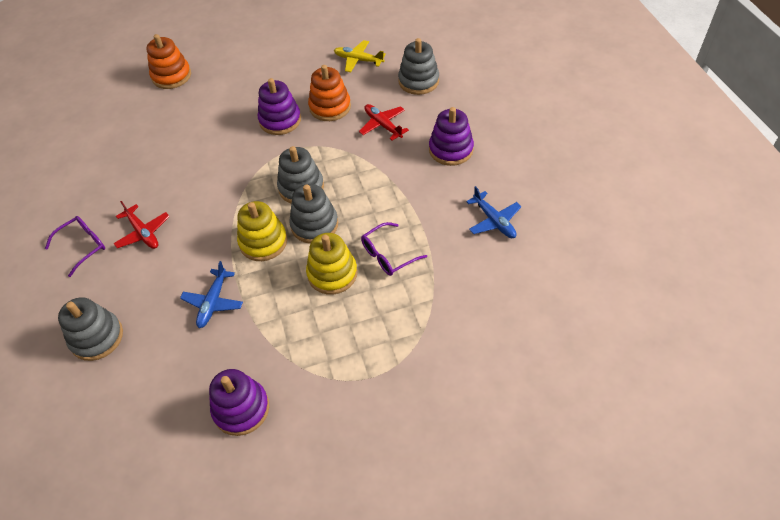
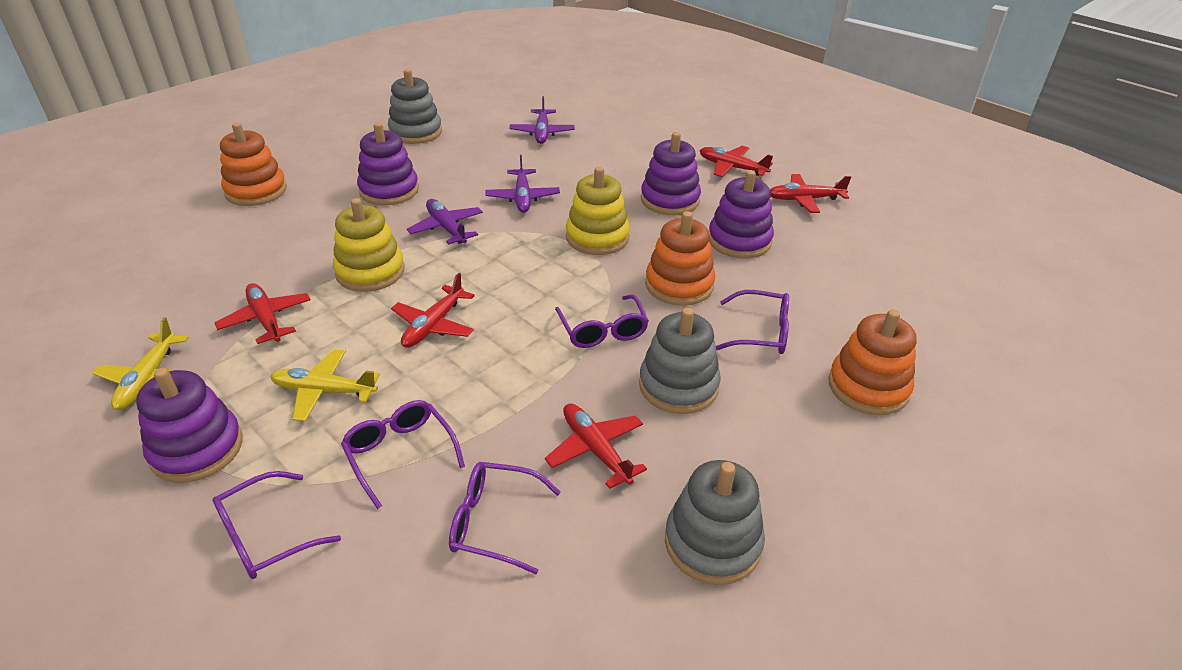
blue plane: 2 -> 0
grey stacking toy: 4 -> 3
orange stacking toy: 2 -> 3
purple glasses: 2 -> 5
purple plane: 0 -> 3
purple stacking toy: 3 -> 4
red plane: 2 -> 5
yellow plane: 1 -> 2

